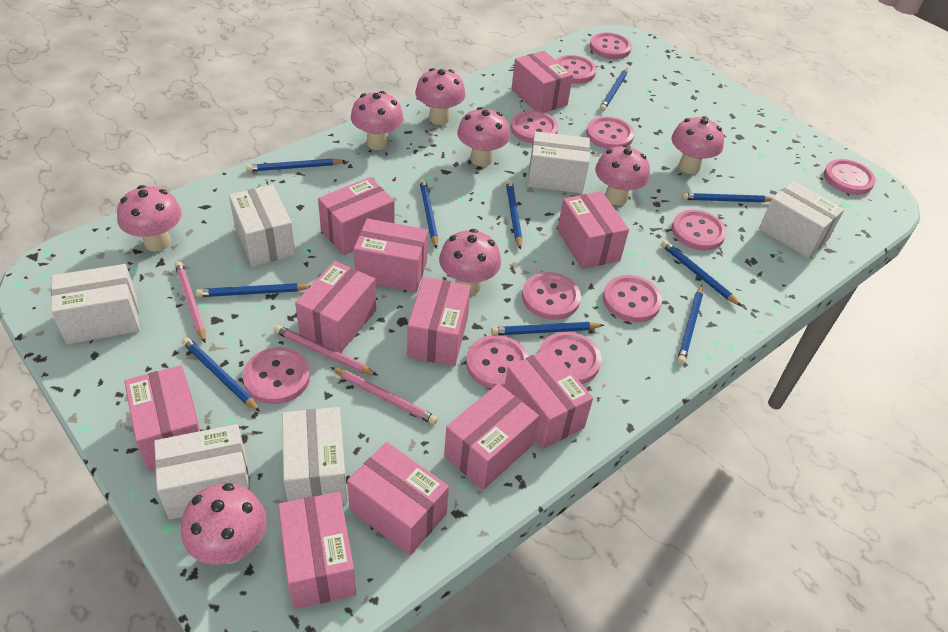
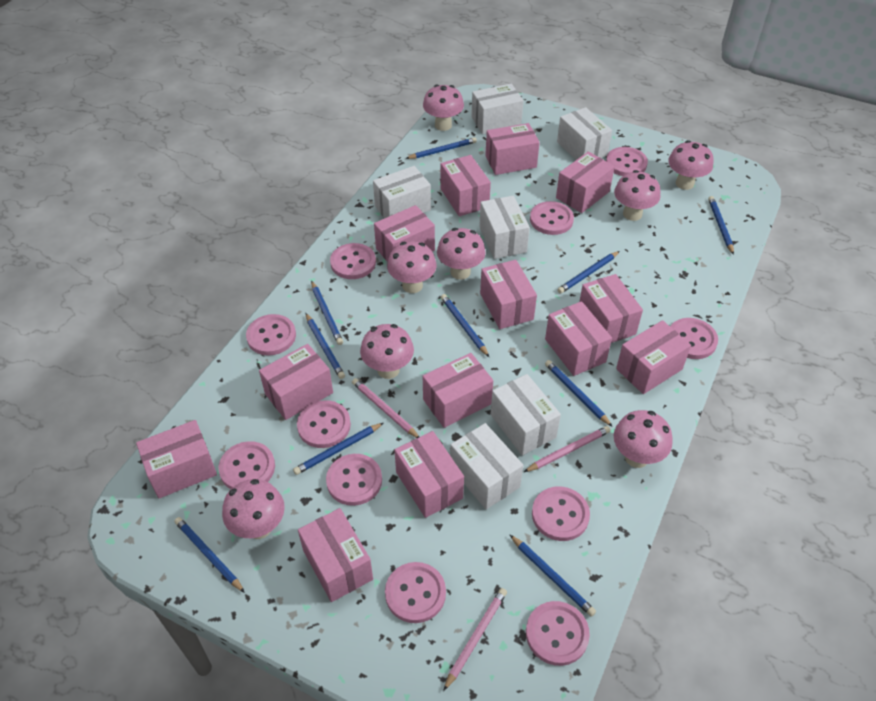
pink box: 11 -> 13

